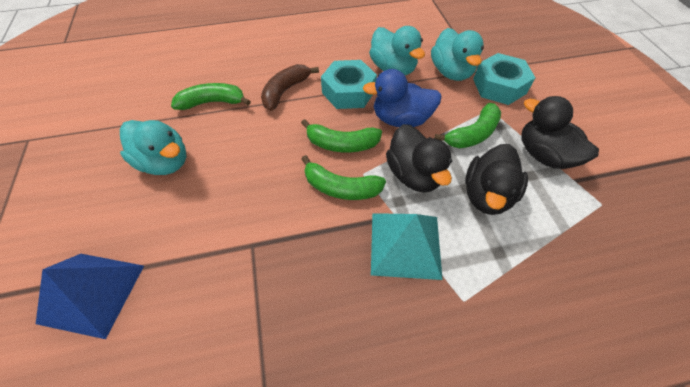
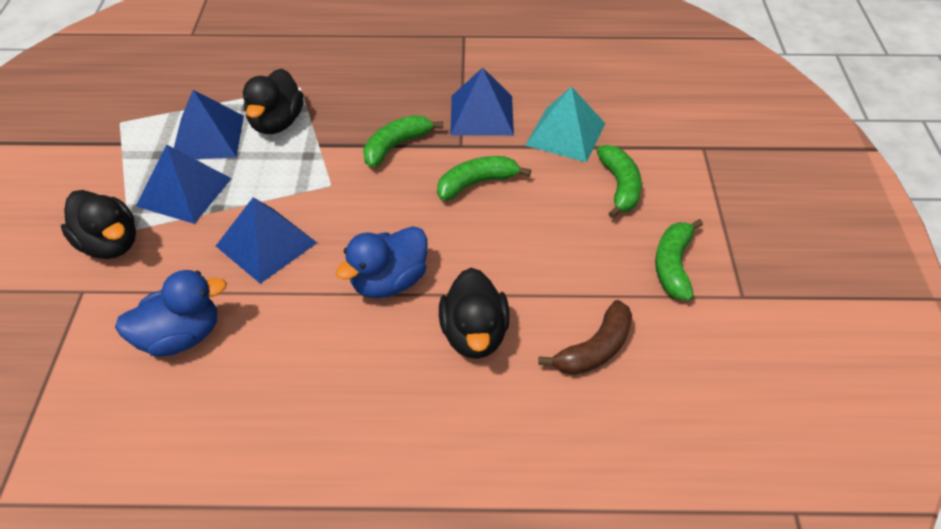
blue duck: 1 -> 2
blue pyramid: 1 -> 4
turquoise duck: 3 -> 0
turquoise nut: 2 -> 0

